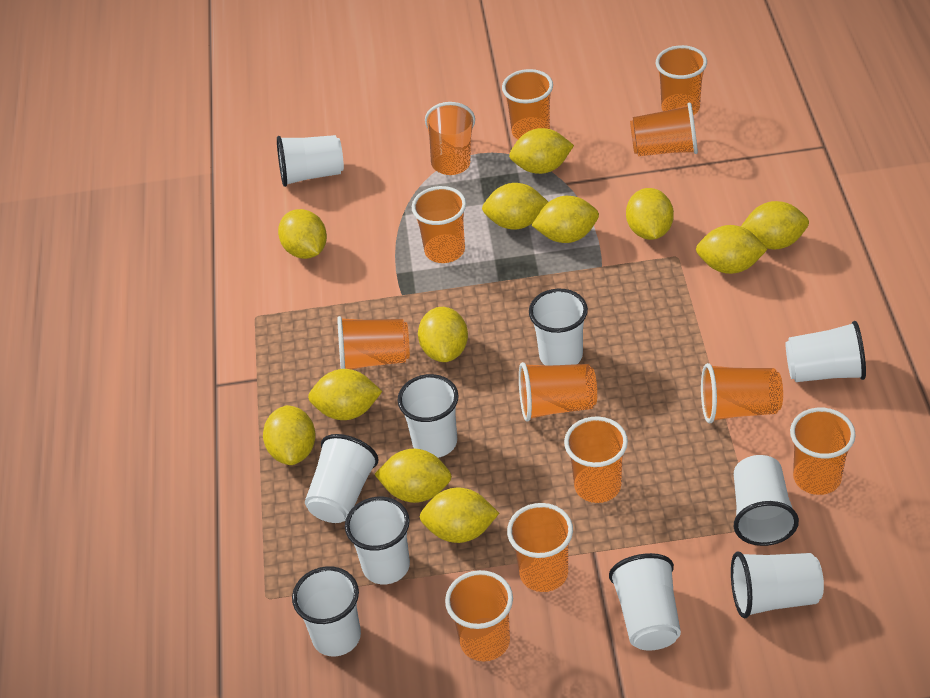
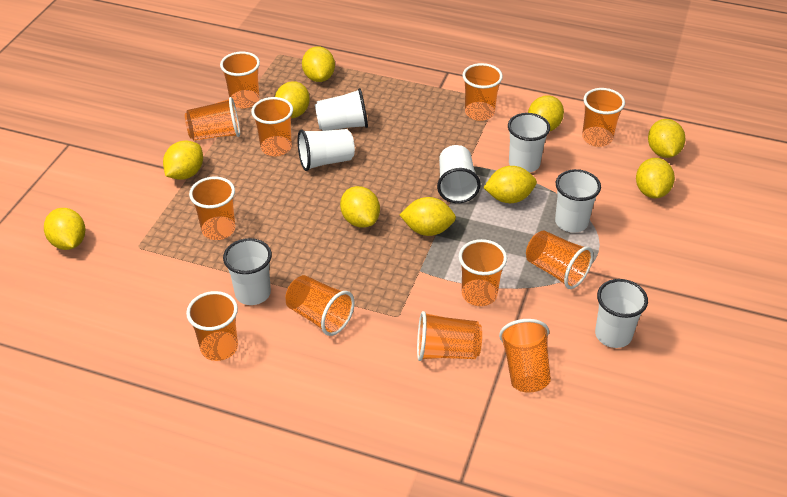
white cup: 10 -> 7
yellow lemon: 12 -> 10

